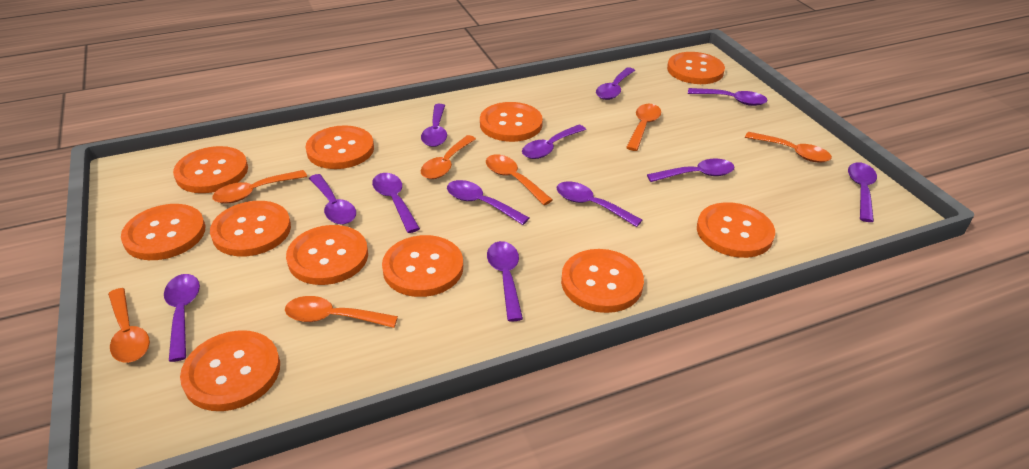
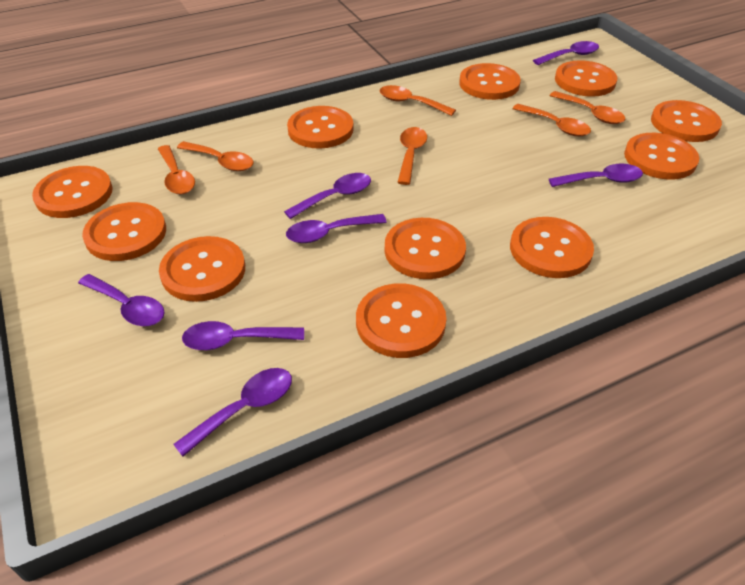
orange spoon: 7 -> 6
purple spoon: 12 -> 7

